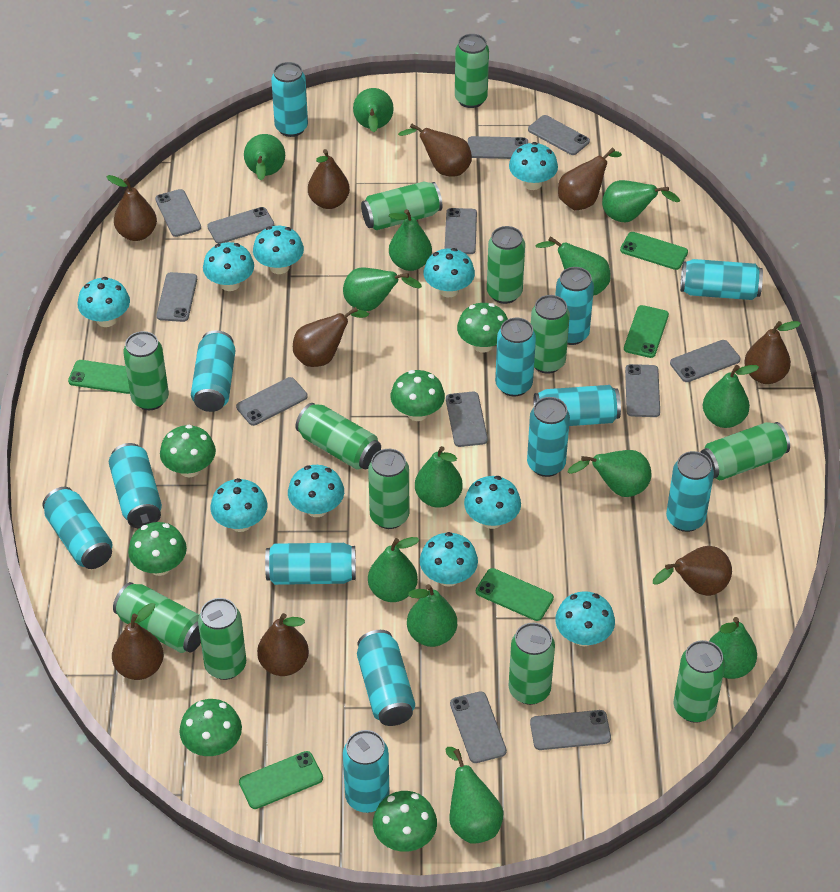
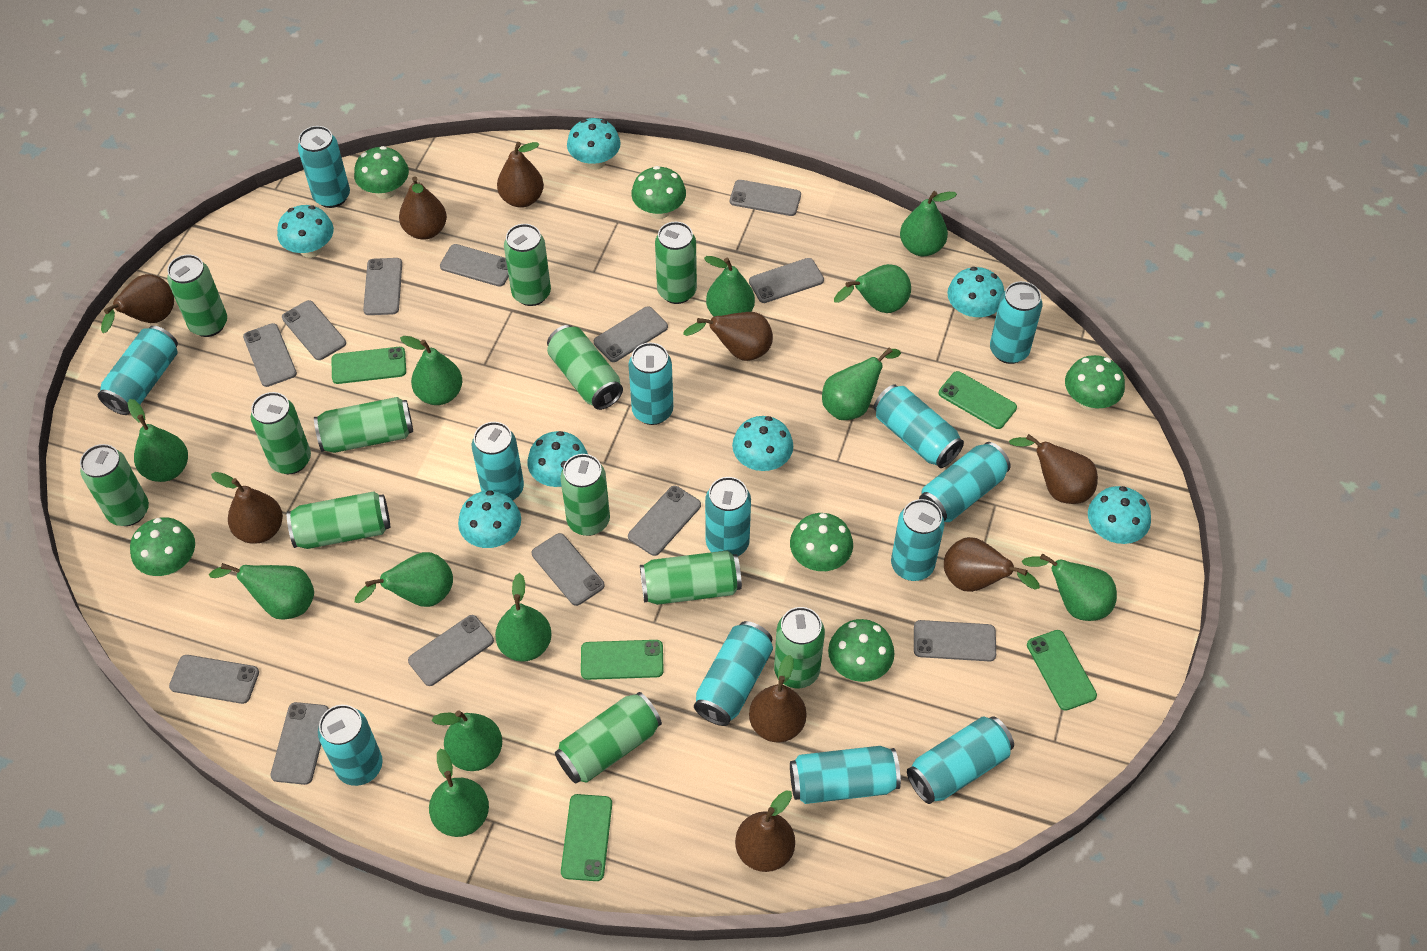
green pear: 13 -> 12
grey phone: 12 -> 13
turquoise mushroom: 10 -> 7

